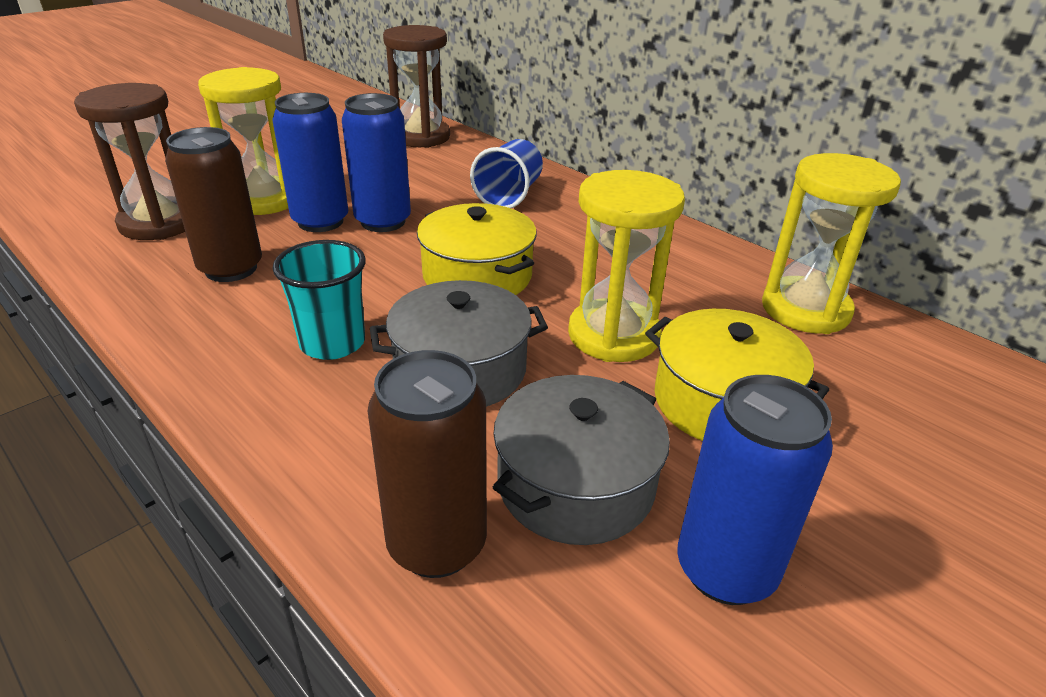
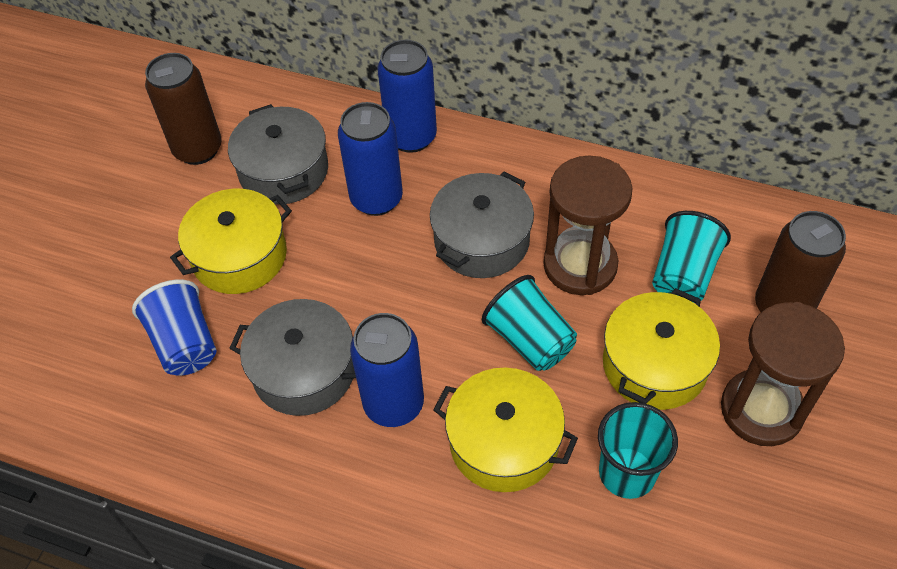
grey pot: 2 -> 3
turquoise cup: 1 -> 3
yellow hourglass: 3 -> 0
yellow pot: 2 -> 3

